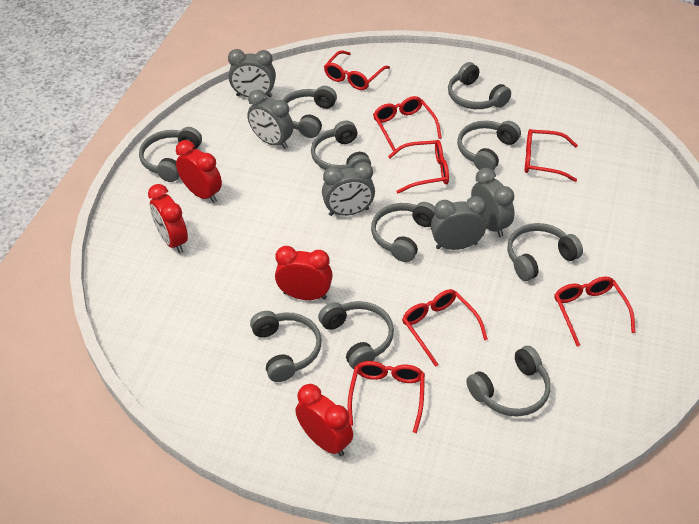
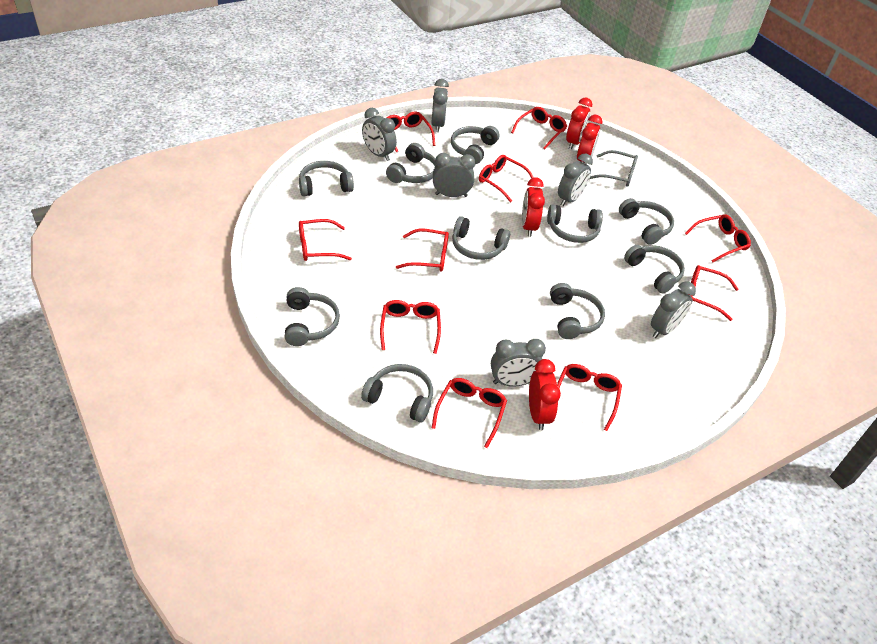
grey clock: 5 -> 6
grey glasses: 0 -> 1
red glasses: 7 -> 10

